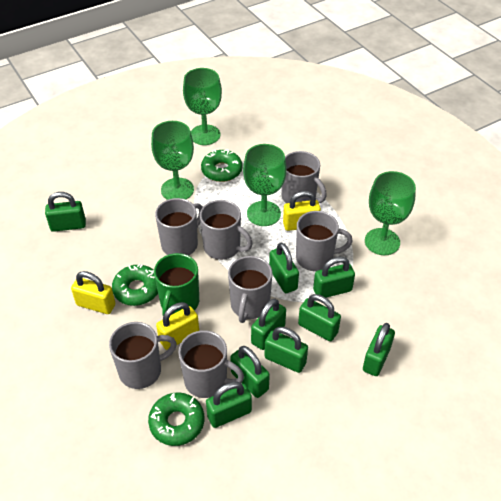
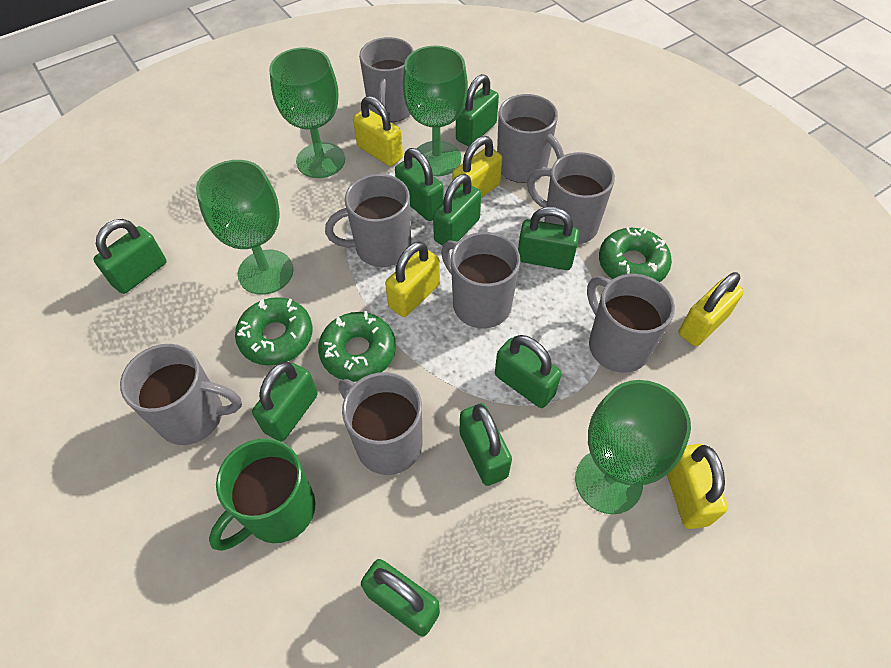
grey mug: 7 -> 8
yellow padlock: 3 -> 5

